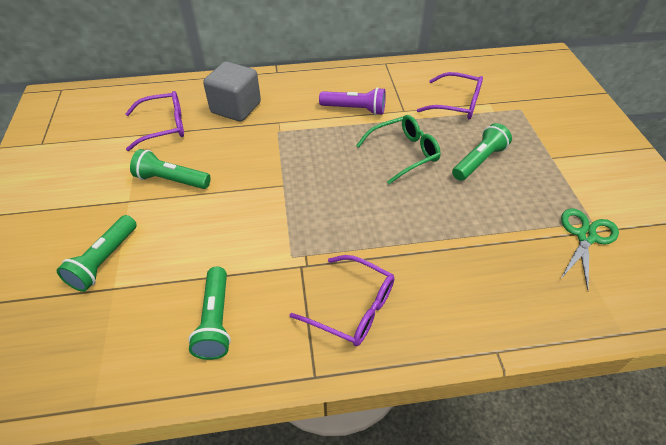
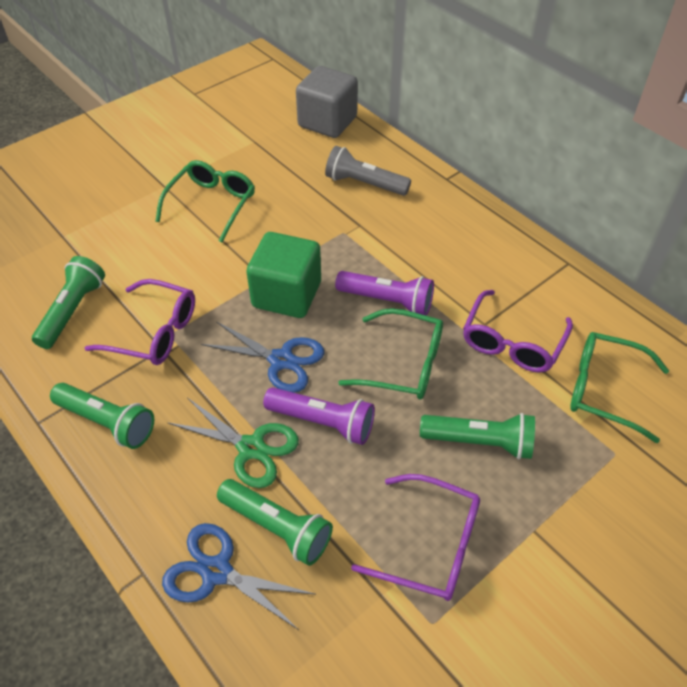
blue scissors: 0 -> 2
green cube: 0 -> 1
green glasses: 1 -> 3
grey flashlight: 0 -> 1
purple flashlight: 1 -> 2

